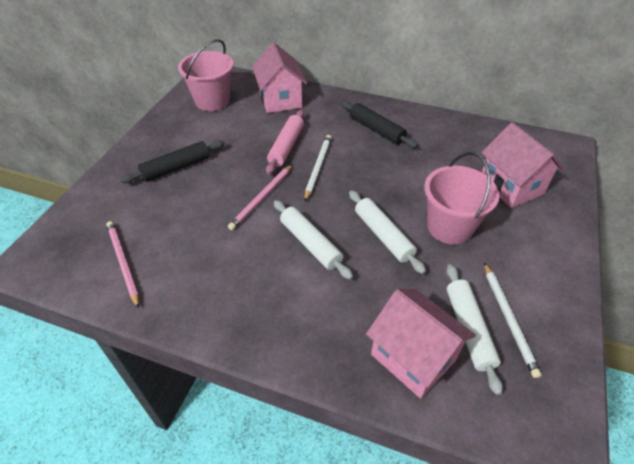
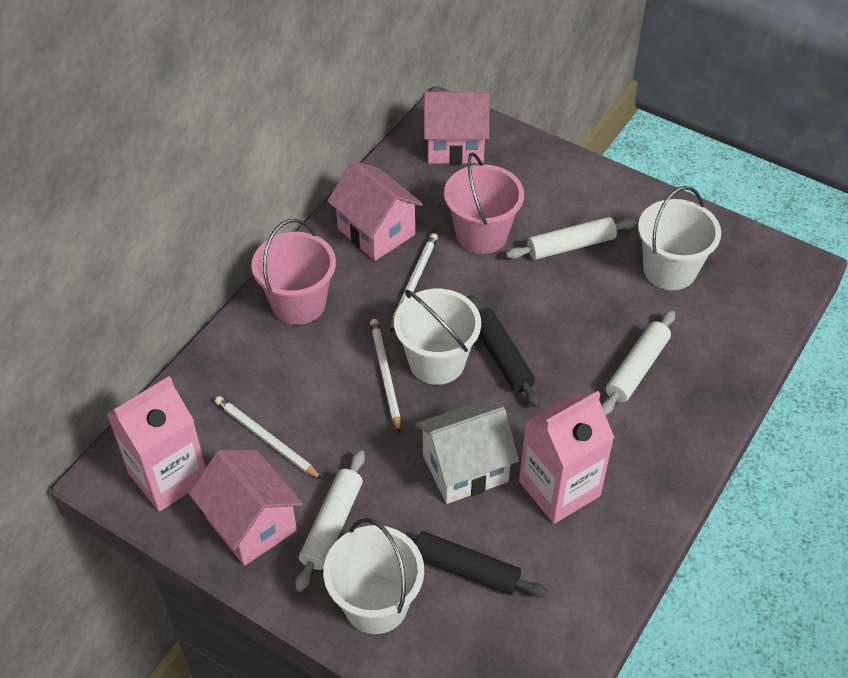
pink carton: 0 -> 2
pink pencil: 2 -> 0
pink rolling pin: 1 -> 0
white bucket: 0 -> 3
white house: 0 -> 1
white pencil: 2 -> 3

